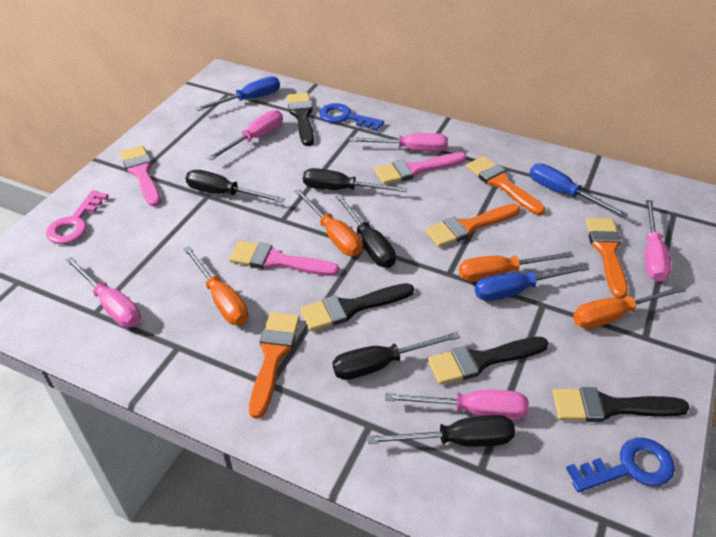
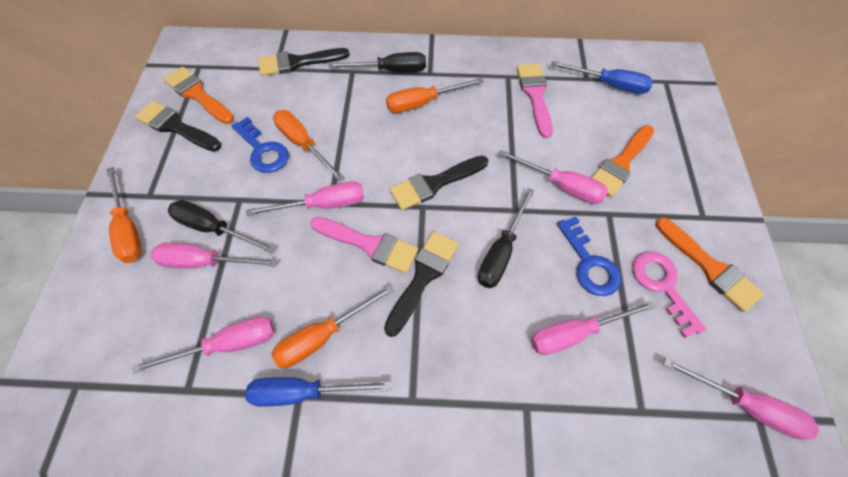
black screwdriver: 5 -> 3
blue screwdriver: 3 -> 2
orange brush: 4 -> 3
pink brush: 3 -> 2
pink screwdriver: 5 -> 6

